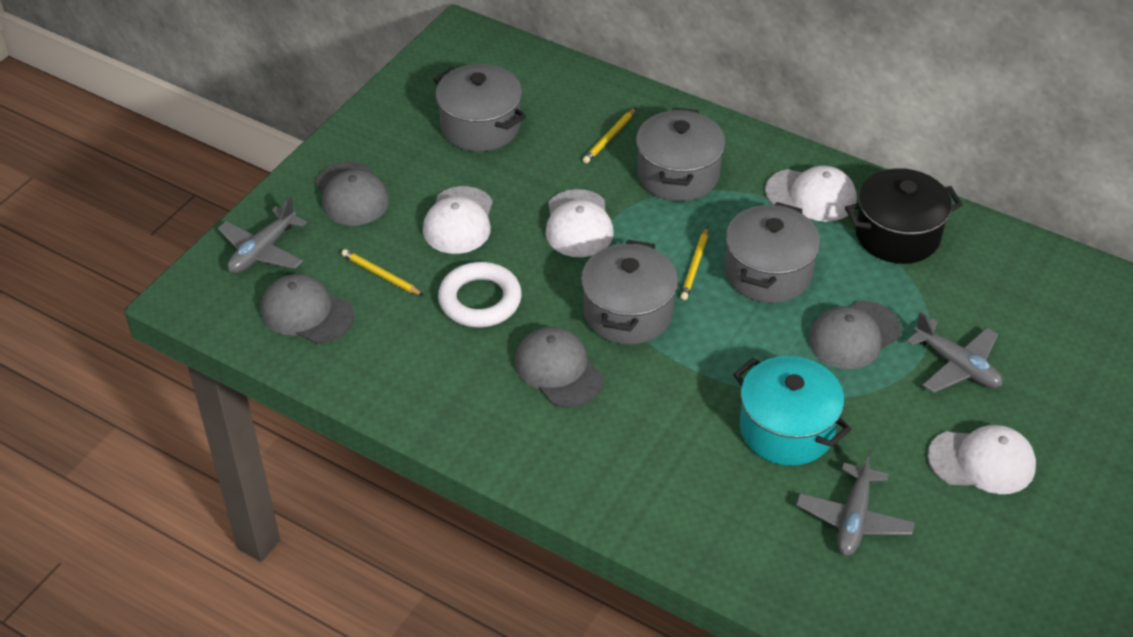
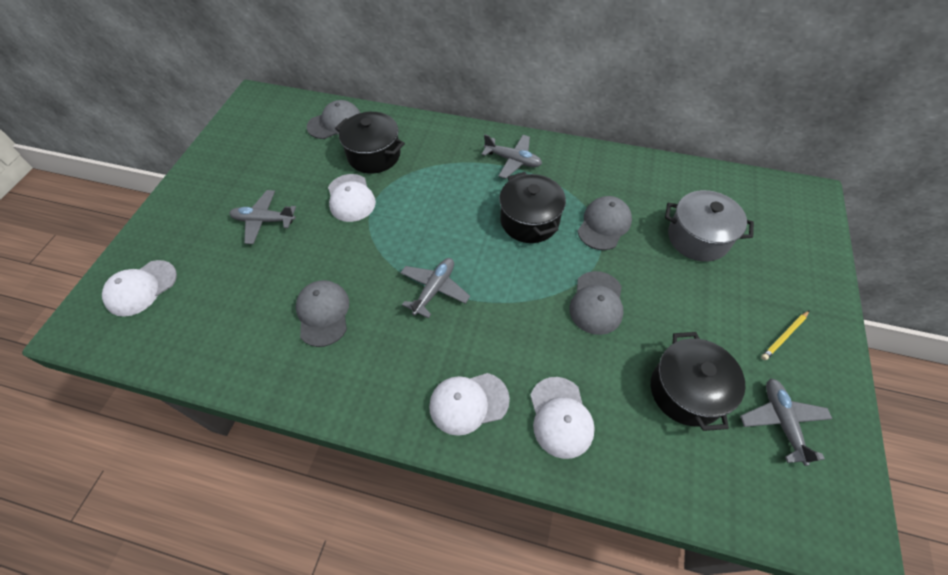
black pot: 1 -> 3
grey plane: 3 -> 4
grey pot: 4 -> 1
turquoise pot: 1 -> 0
white ring: 1 -> 0
yellow pencil: 3 -> 1

